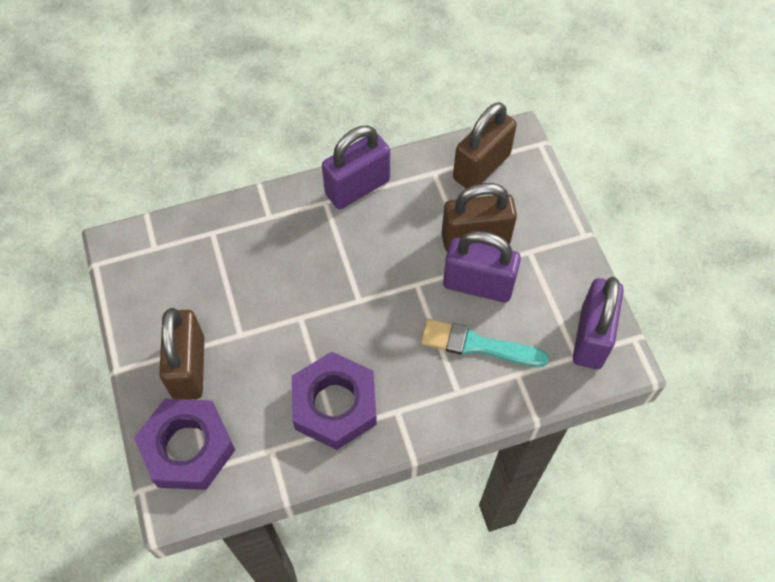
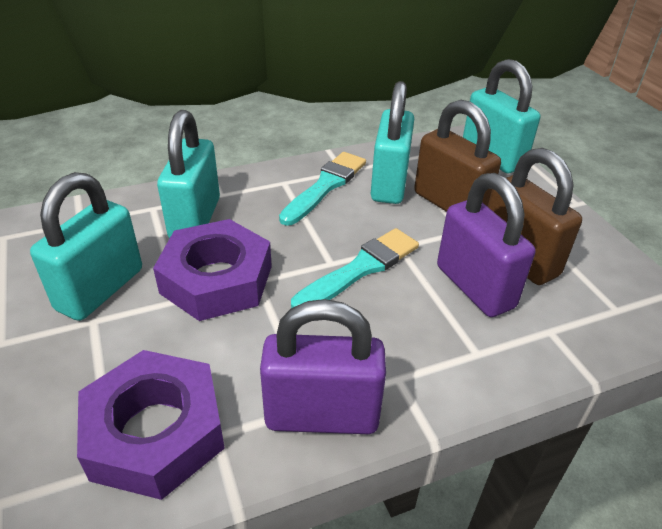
brown padlock: 3 -> 2
purple padlock: 3 -> 2
turquoise brush: 1 -> 2
turquoise padlock: 0 -> 4

